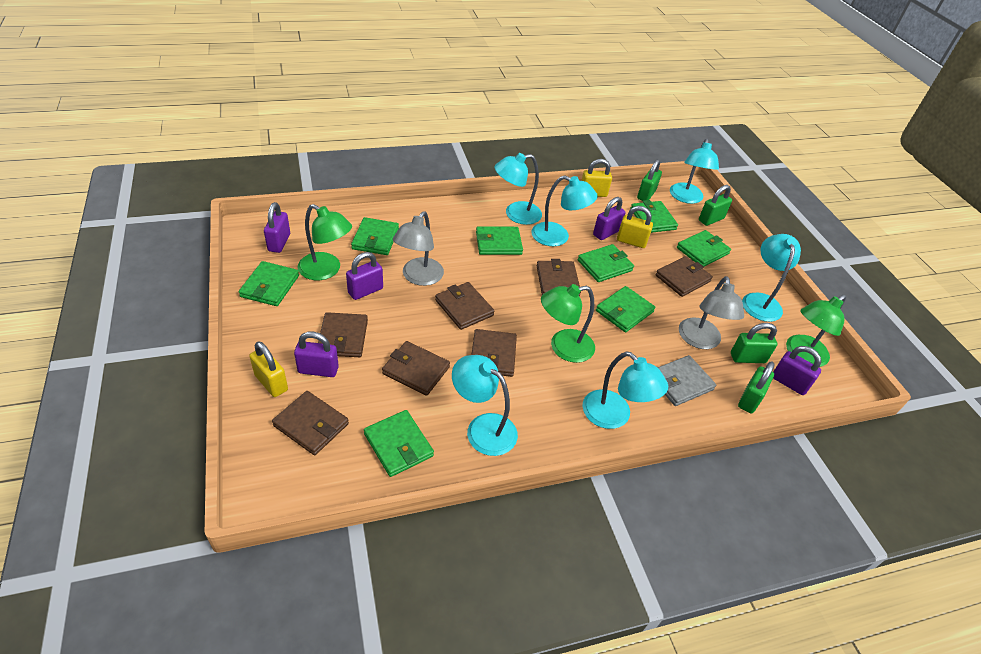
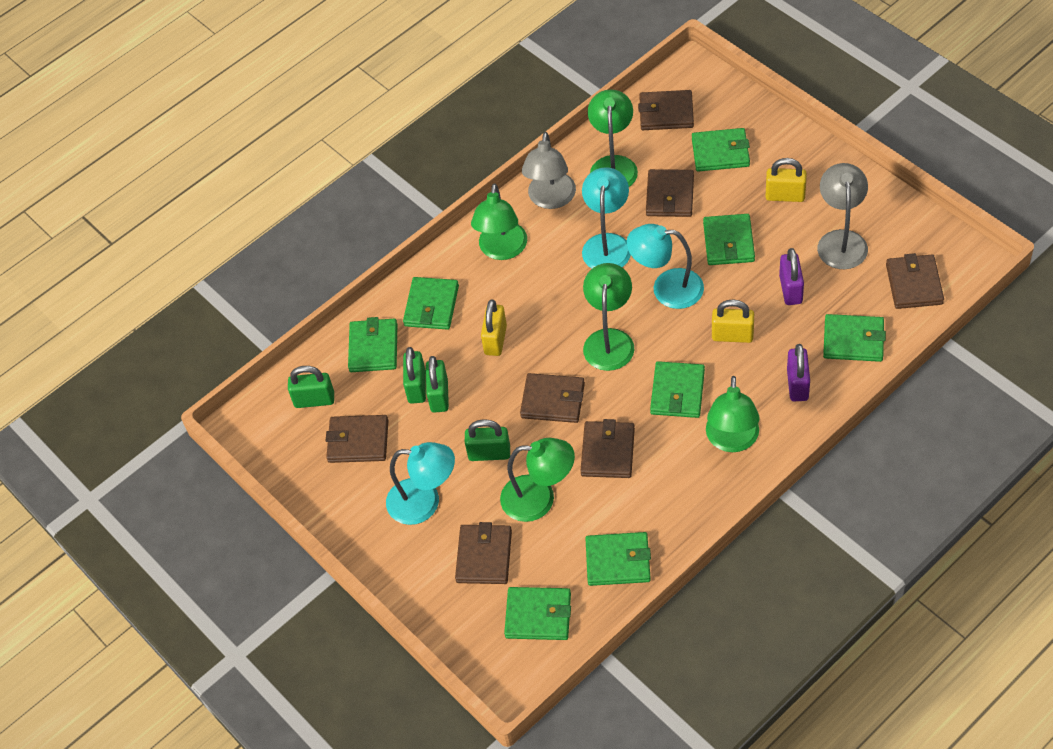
green lamp: 3 -> 5
grey wallet: 1 -> 0
purple padlock: 5 -> 2
turquoise lamp: 6 -> 3

